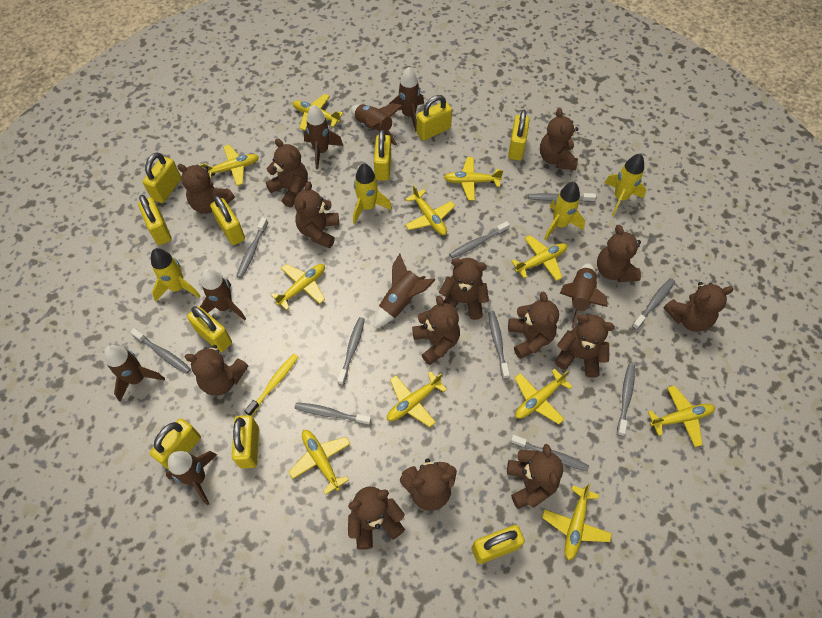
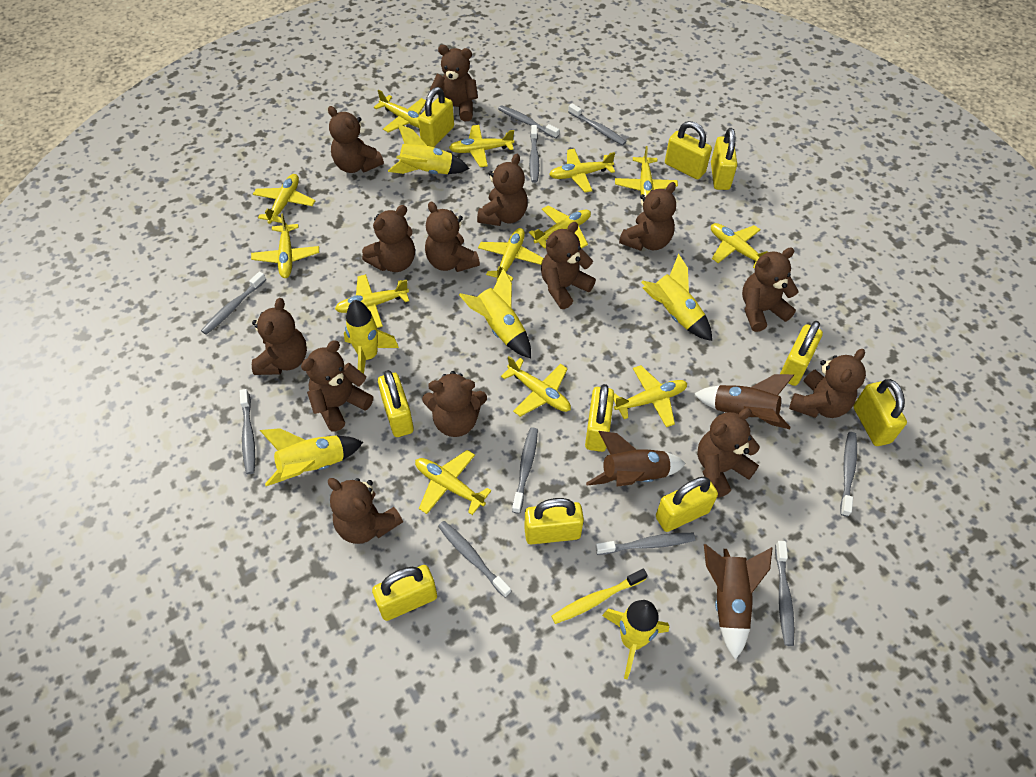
brown rocket: 8 -> 3
yellow plane: 11 -> 13
yellow rocket: 4 -> 6

